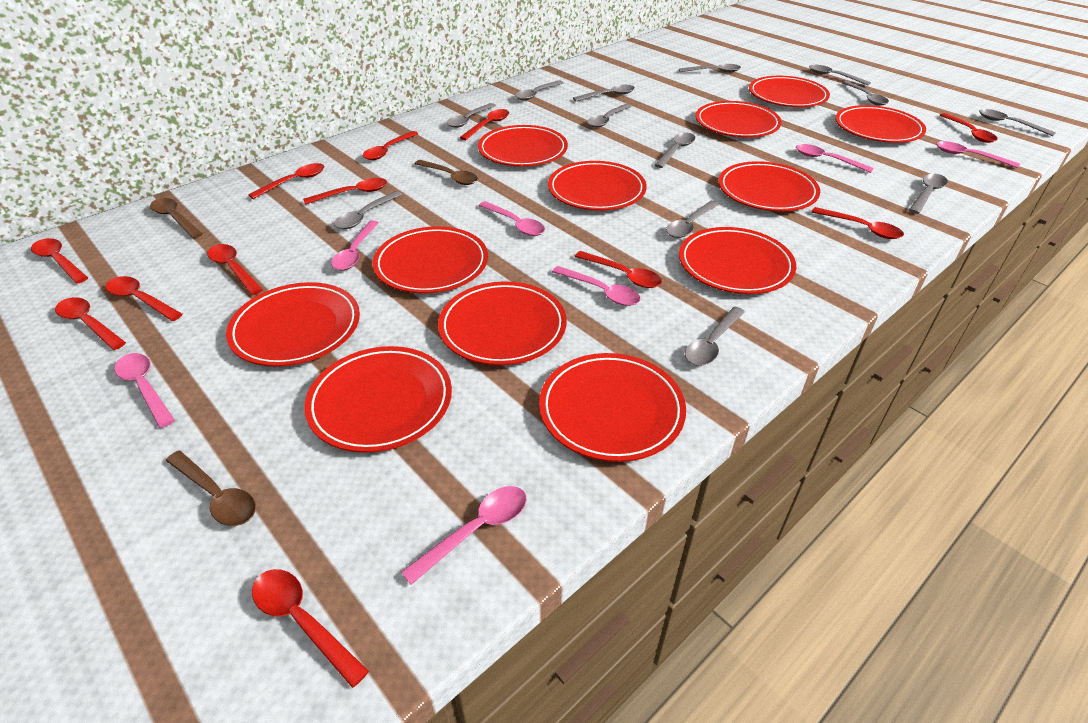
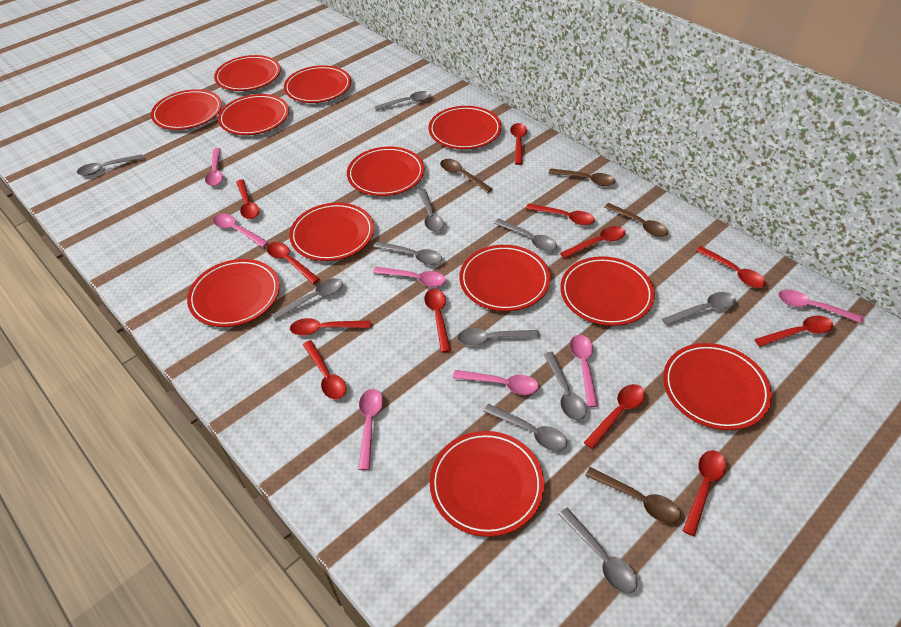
brown spoon: 3 -> 4
grey spoon: 13 -> 11

